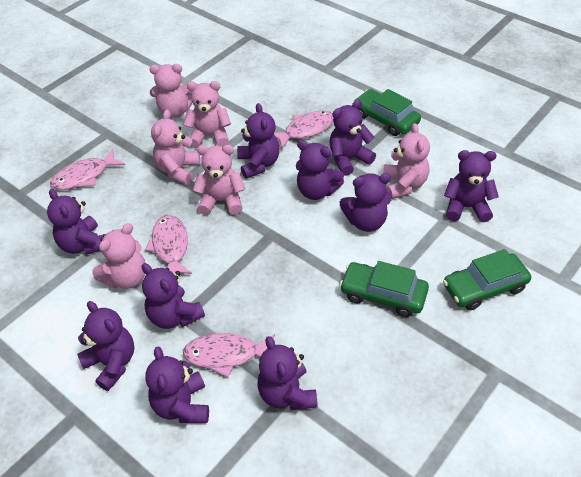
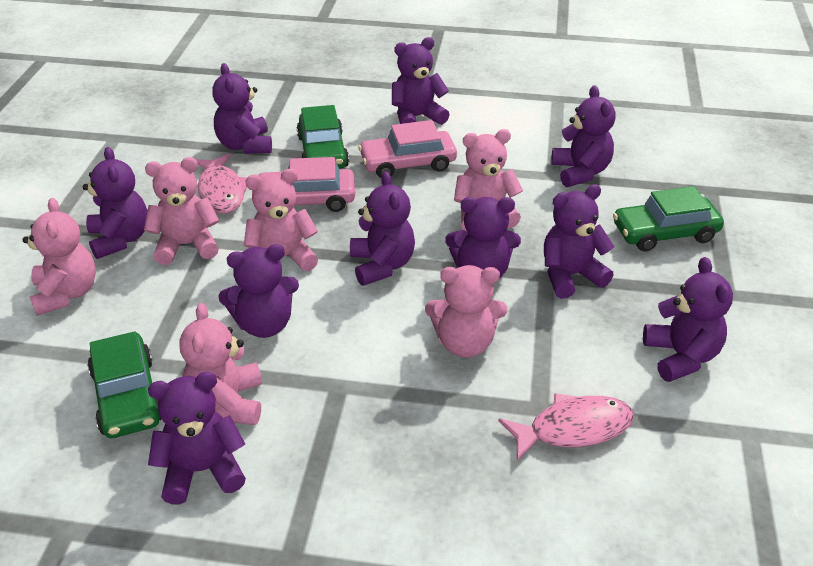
pink car: 0 -> 2
pink fish: 4 -> 2

